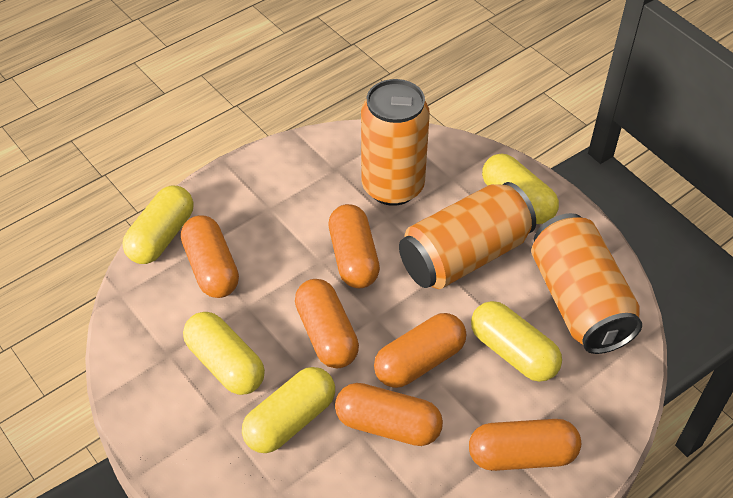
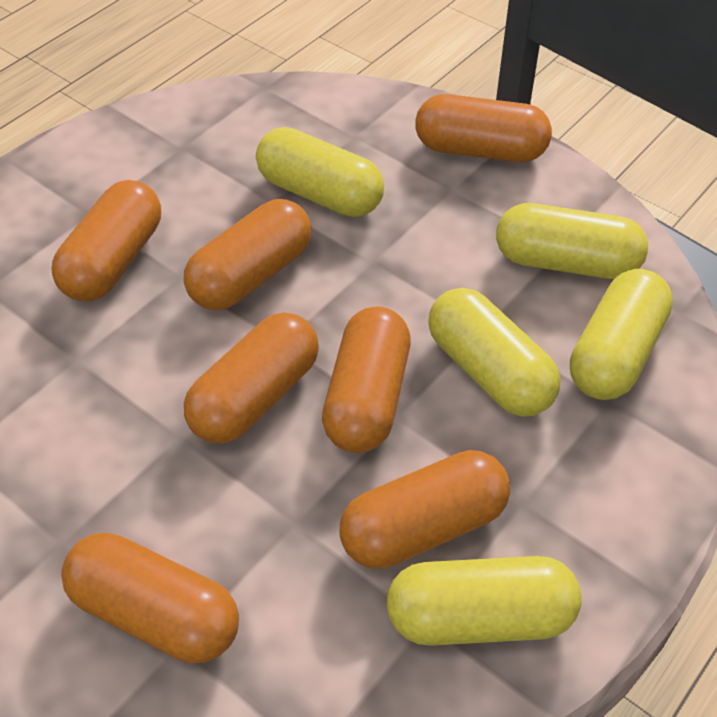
orange can: 3 -> 0
orange capsule: 6 -> 7

